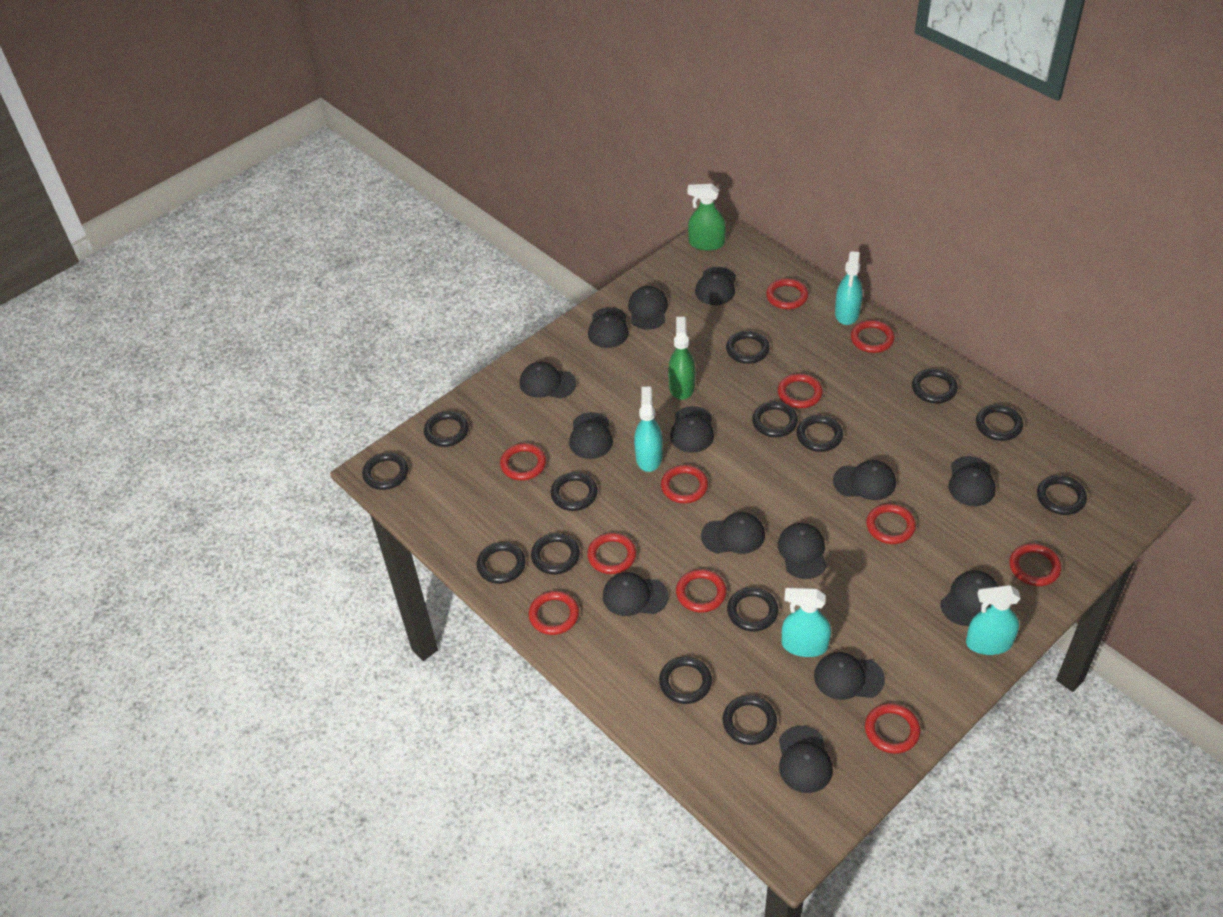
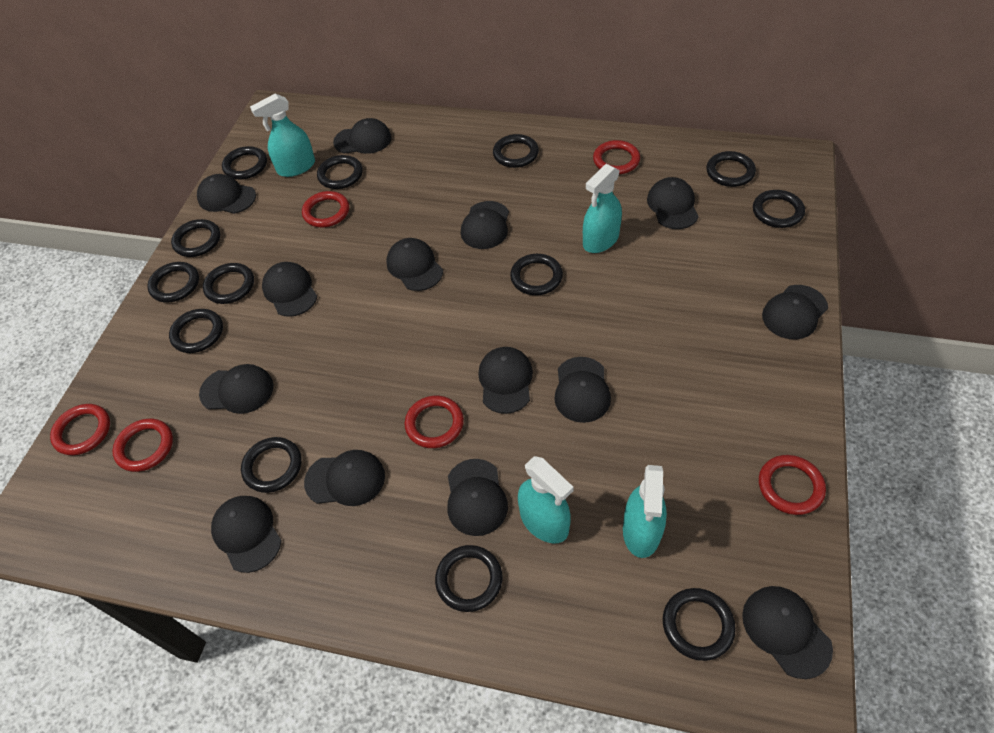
black ring: 14 -> 13
green spray bottle: 2 -> 0
red ring: 11 -> 6

